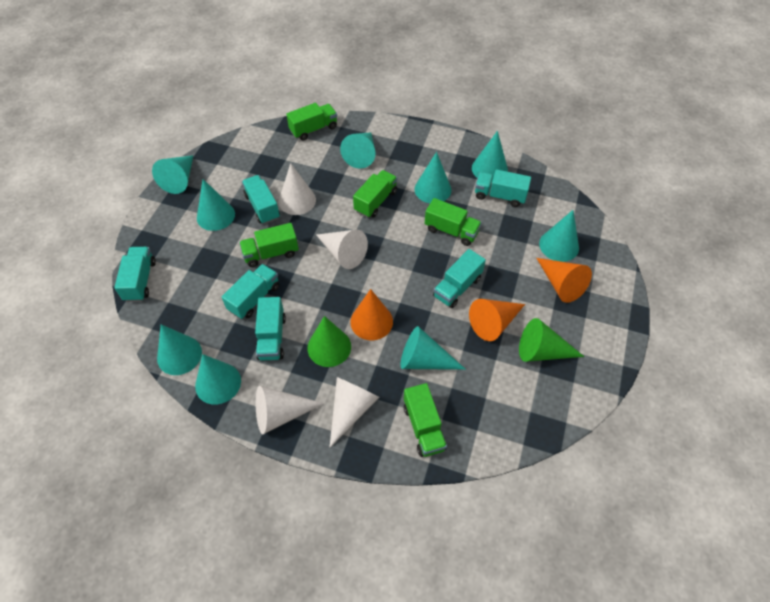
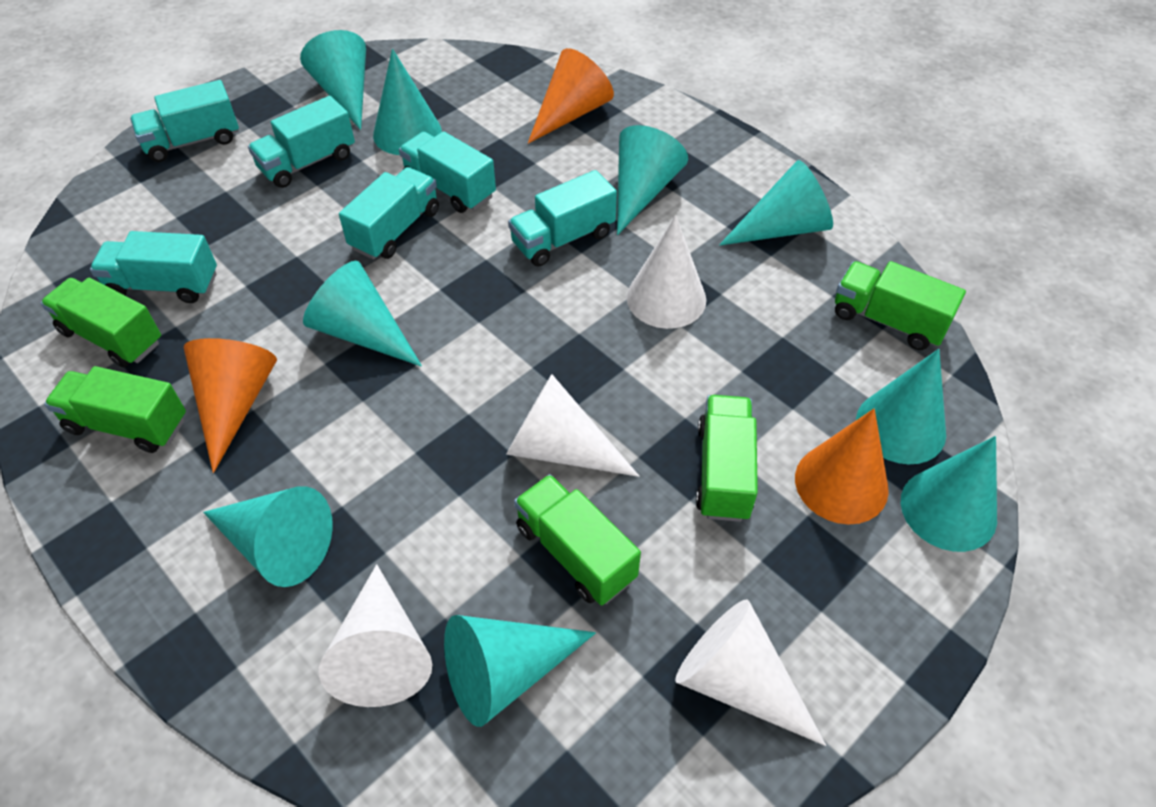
green cone: 2 -> 0

